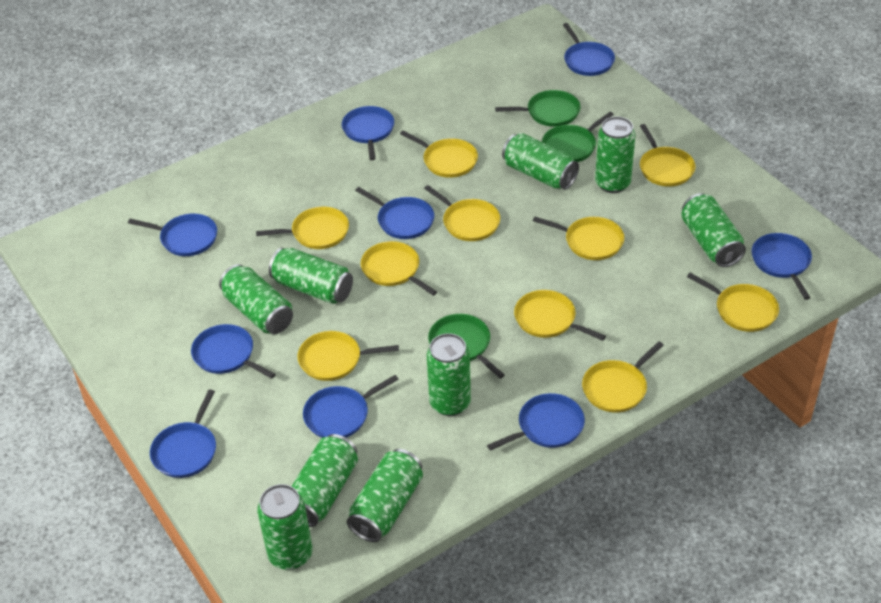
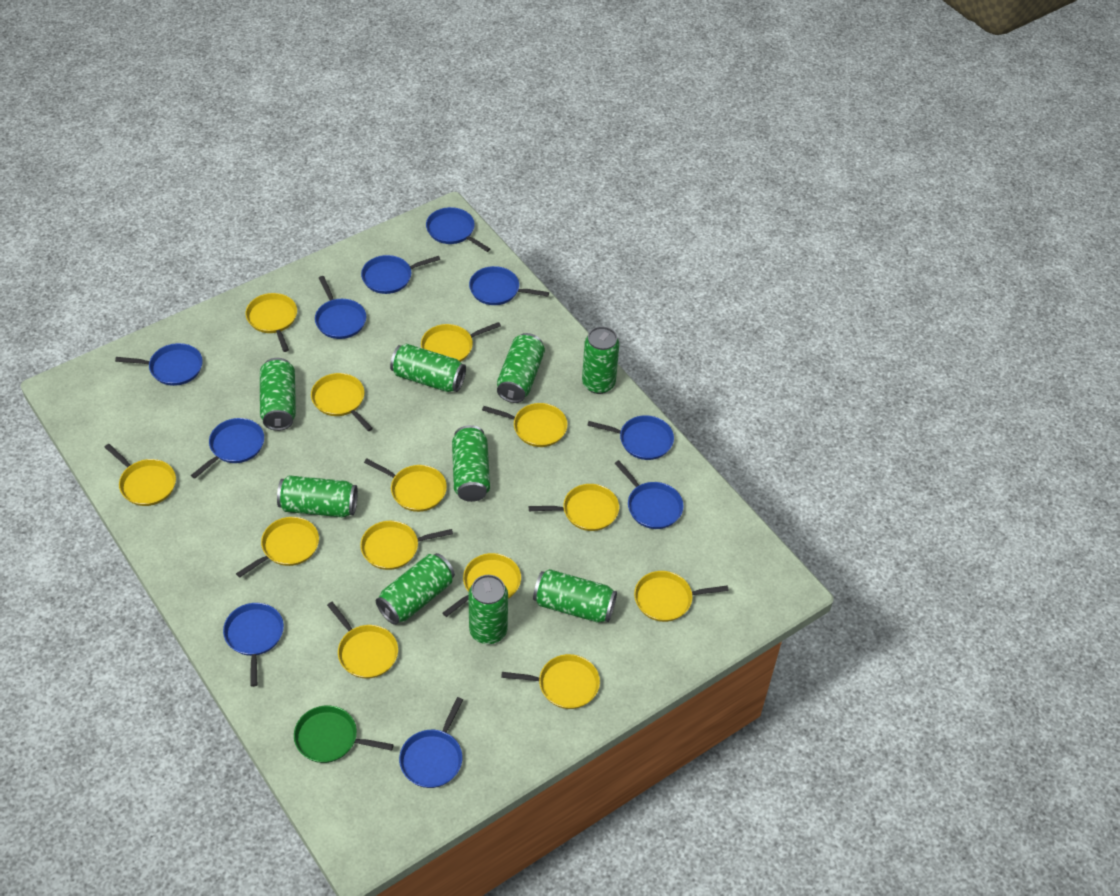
blue pan: 9 -> 10
green pan: 3 -> 1
yellow pan: 10 -> 13

